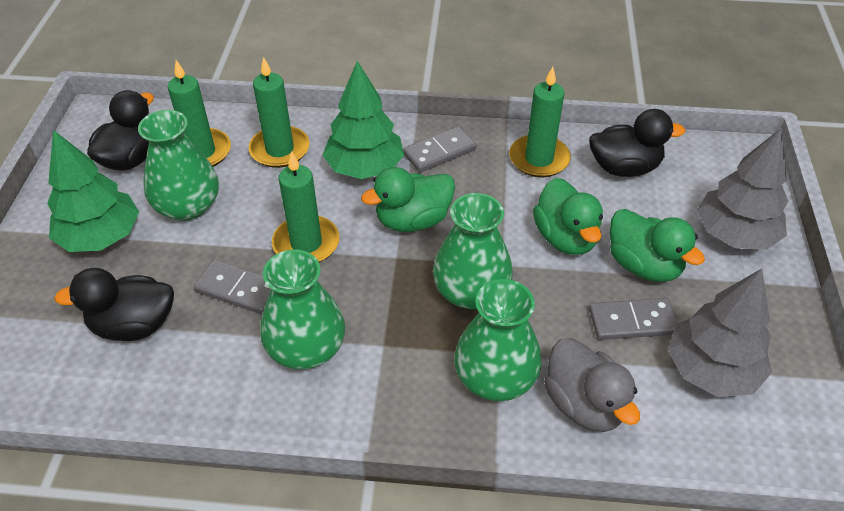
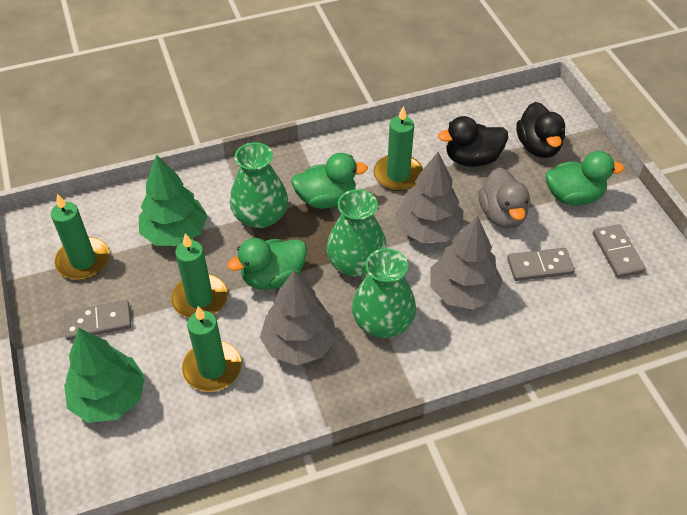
black duck: 3 -> 2
green vase: 4 -> 3
grey tree: 2 -> 3

